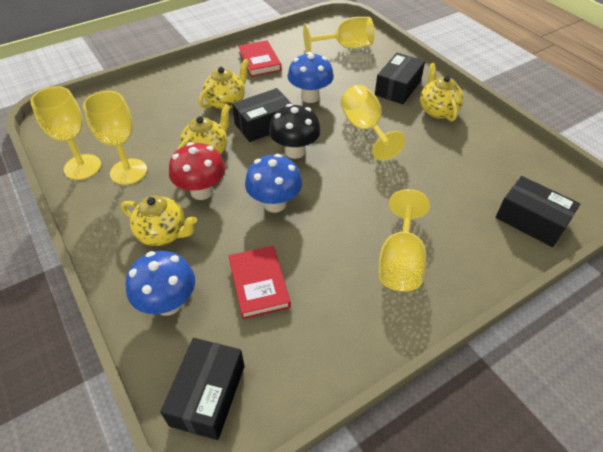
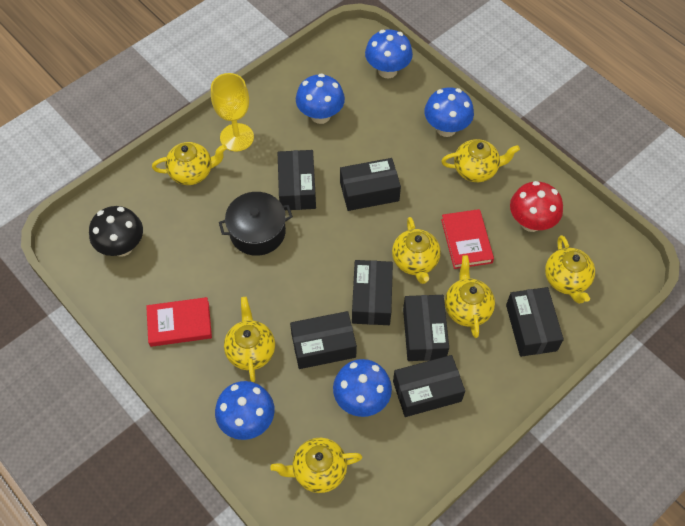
black box: 4 -> 7
black pot: 0 -> 1
blue mushroom: 3 -> 5
yellow goblet: 5 -> 1
yellow teapot: 4 -> 7

